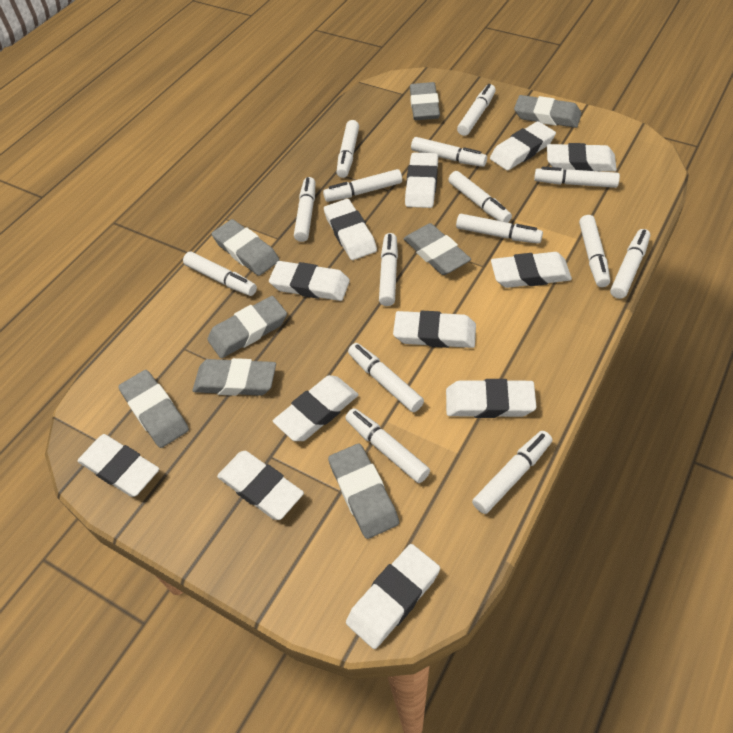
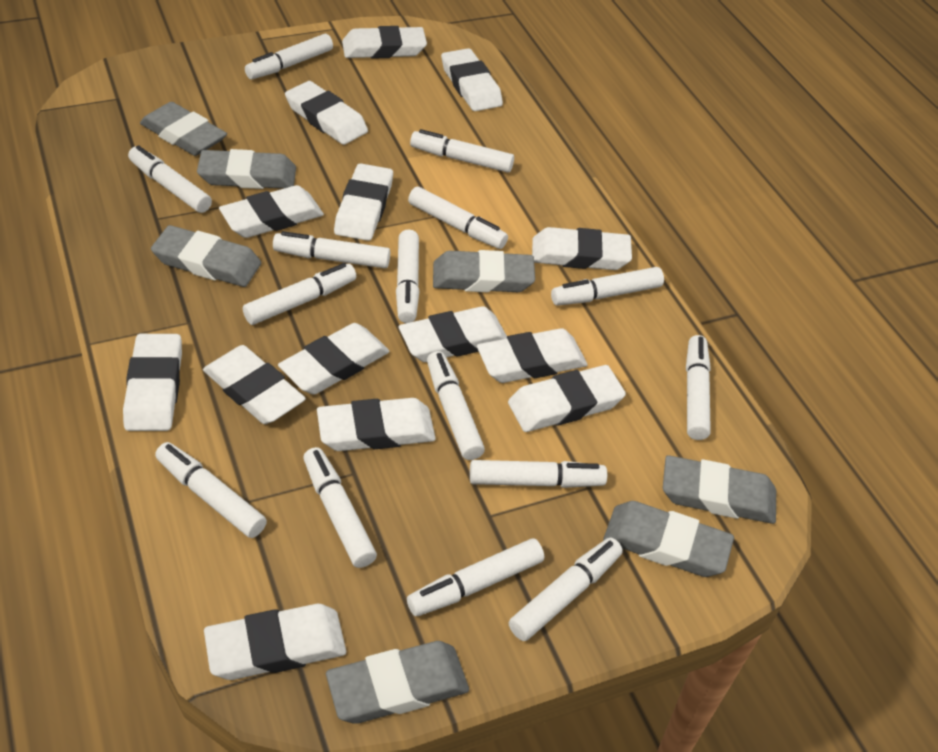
grey eraser: 8 -> 7
white eraser: 12 -> 14

